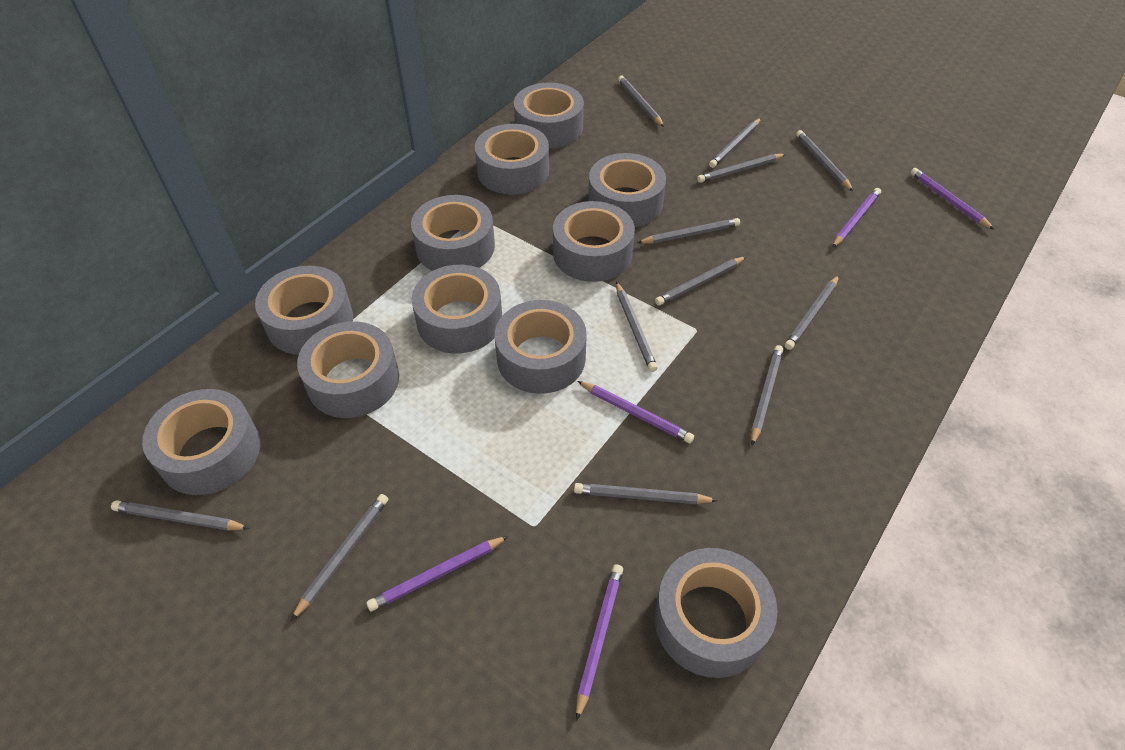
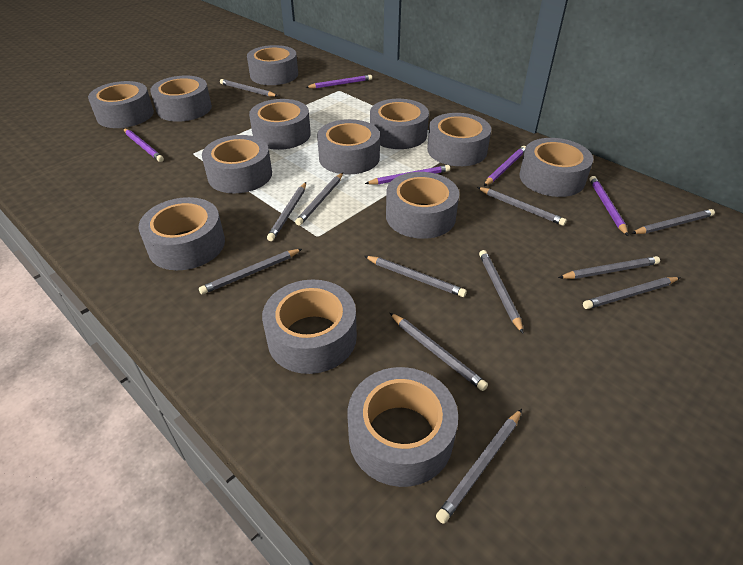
grey tape: 11 -> 13

